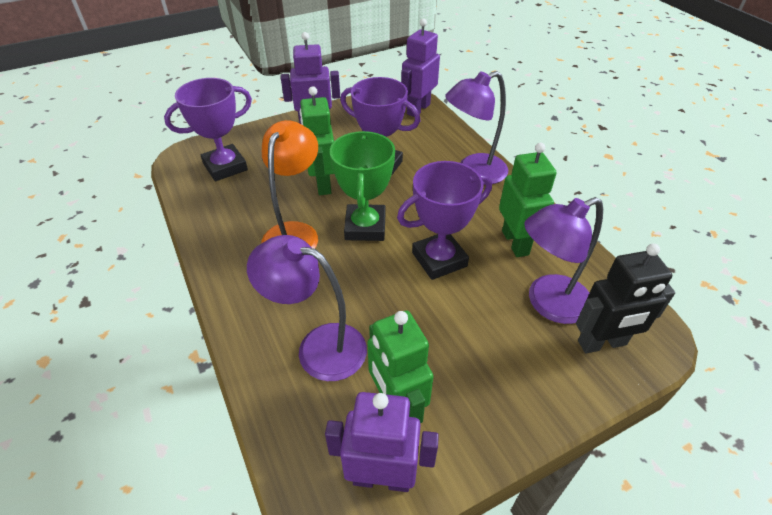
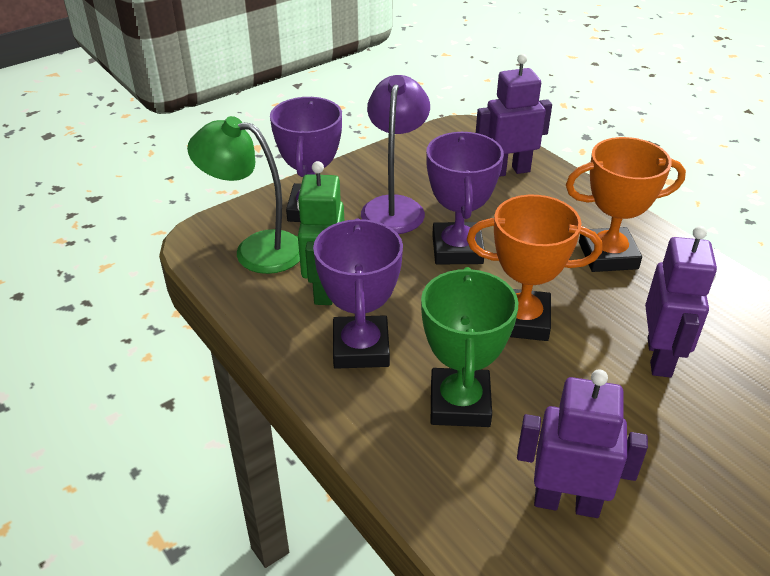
black robot: 1 -> 0
green lamp: 0 -> 1
green robot: 3 -> 1
orange lamp: 1 -> 0
orange trophy: 0 -> 2
purple lamp: 3 -> 1

